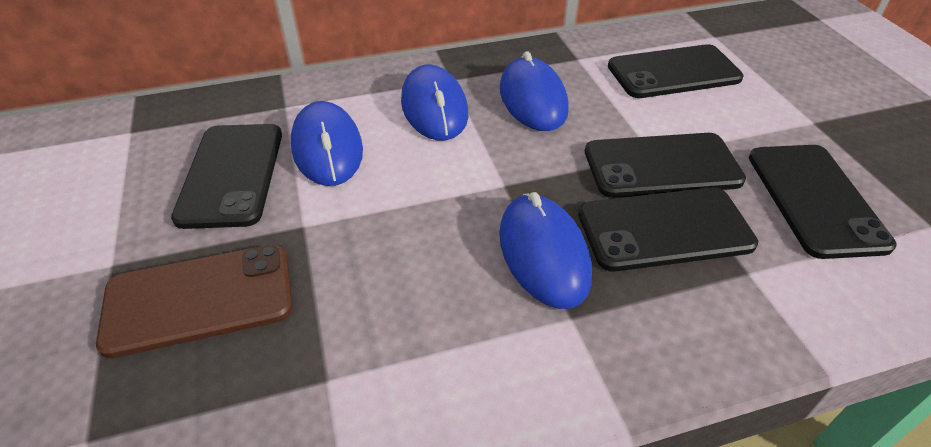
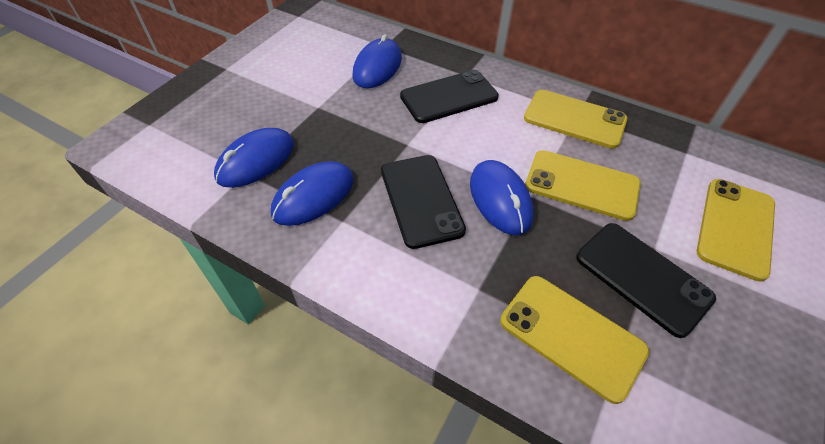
black phone: 5 -> 3
brown phone: 1 -> 0
yellow phone: 0 -> 4

